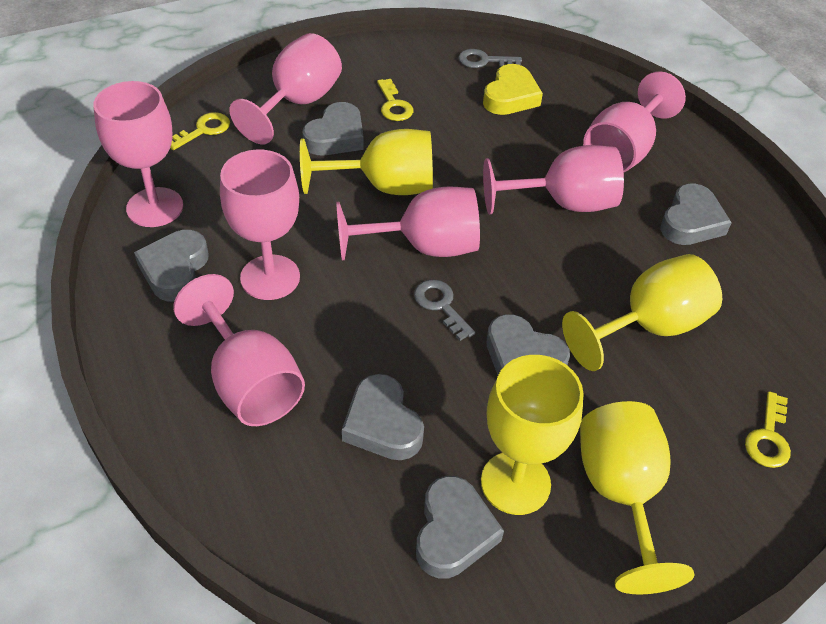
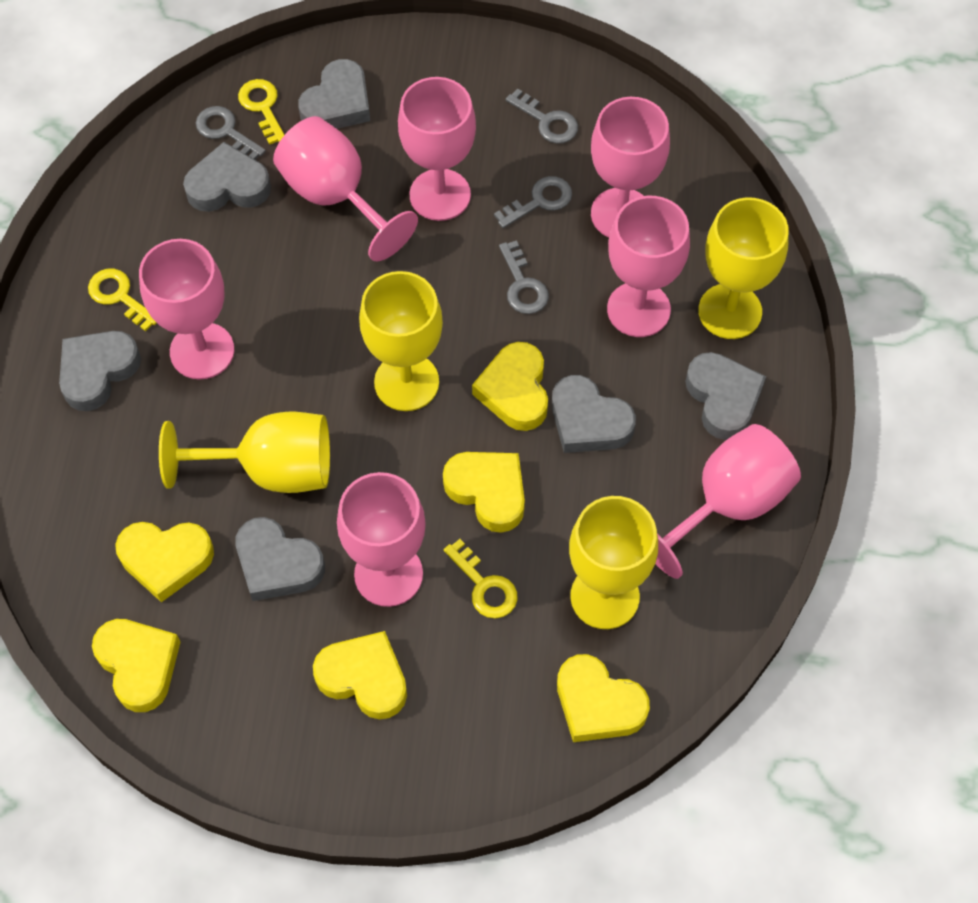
grey key: 2 -> 4
yellow heart: 1 -> 6

